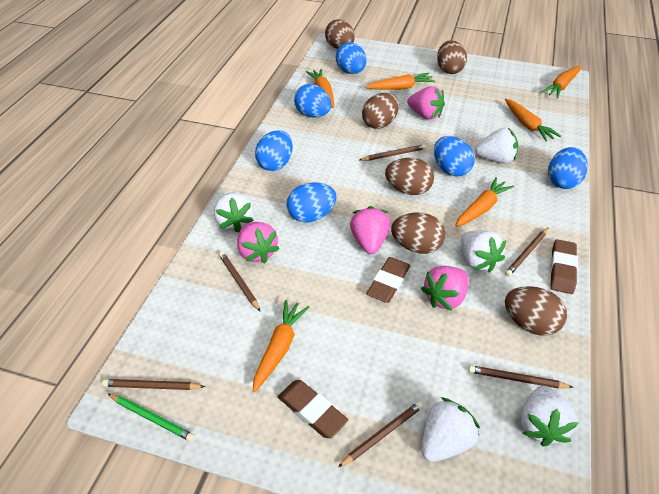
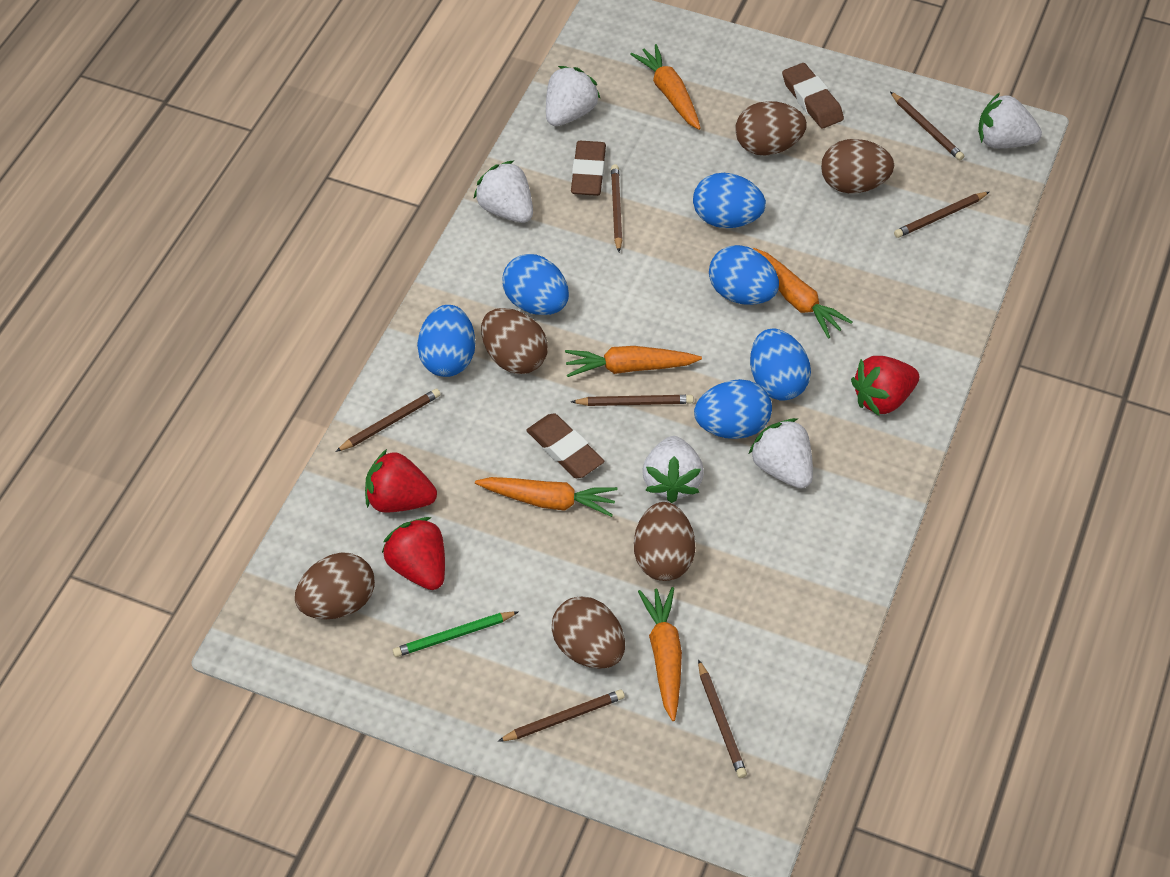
brown pencil: 6 -> 7
orange carrot: 6 -> 5
pink strawberry: 4 -> 0
red strawberry: 0 -> 3

